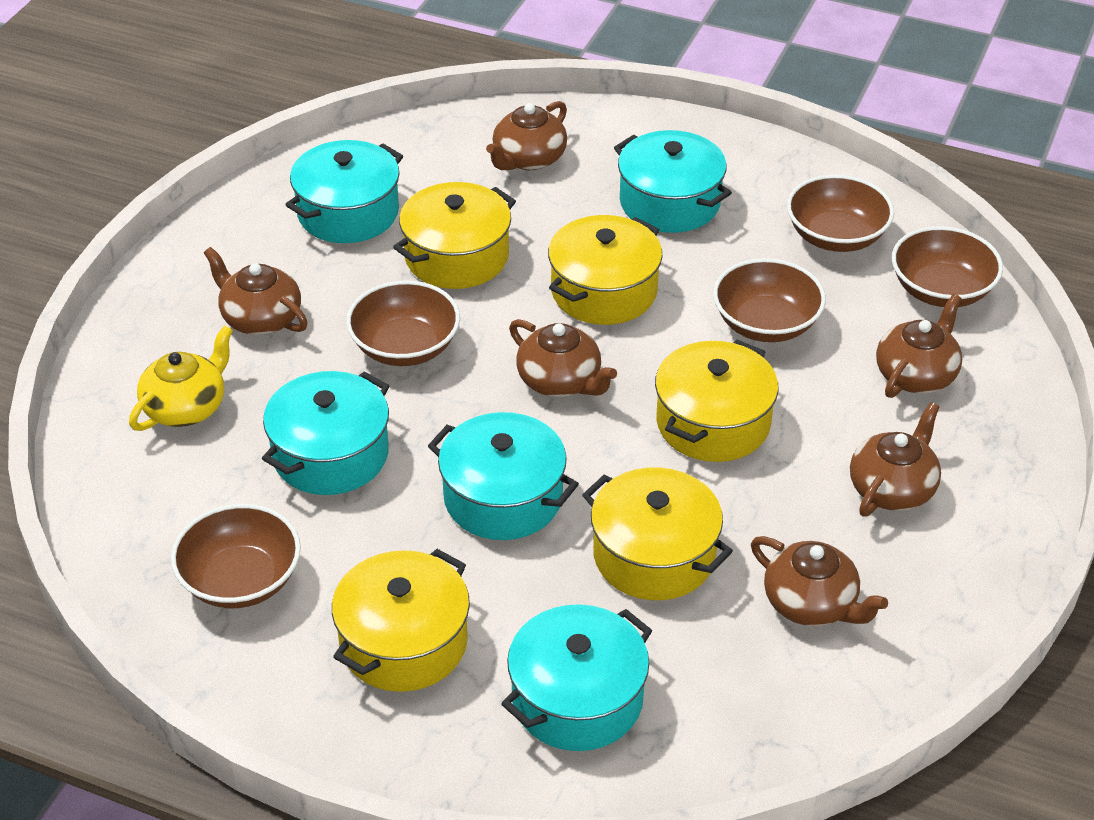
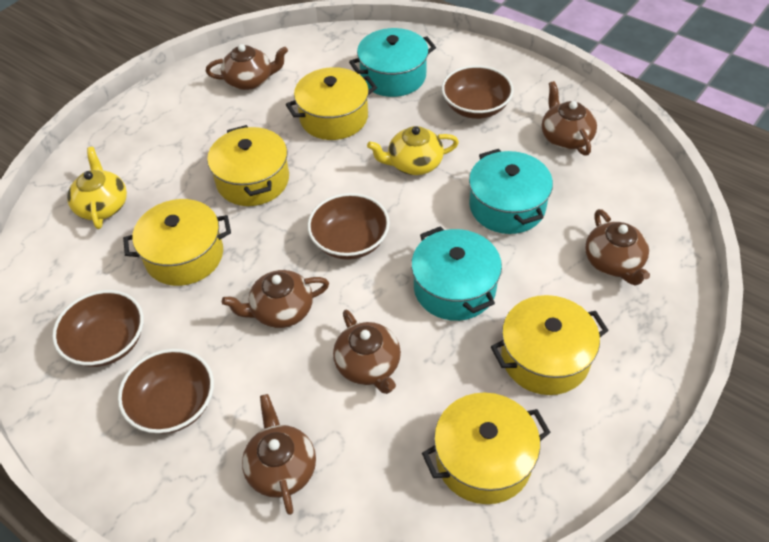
brown bowl: 5 -> 4
turquoise pot: 5 -> 3
yellow teapot: 1 -> 2

